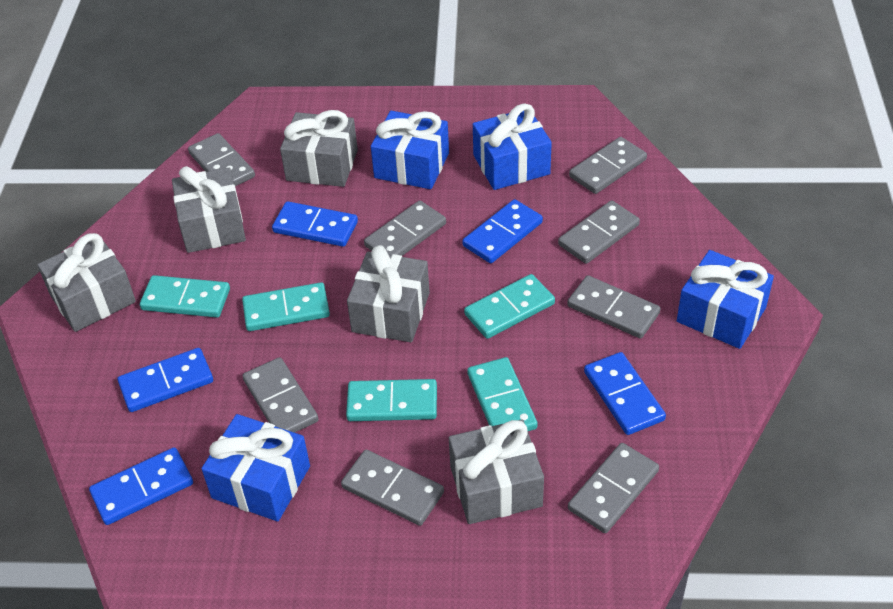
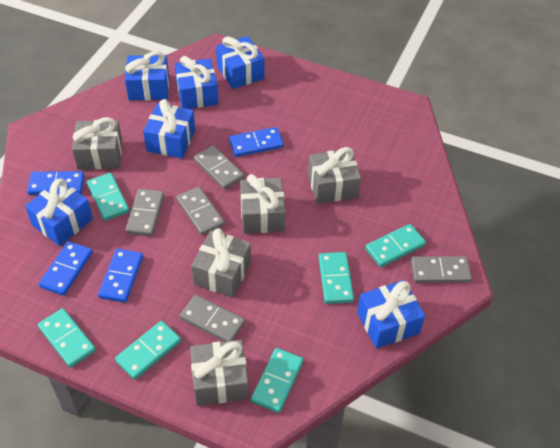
blue domino: 5 -> 4
blue gift: 4 -> 6
grey domino: 8 -> 5
turquoise domino: 5 -> 6

